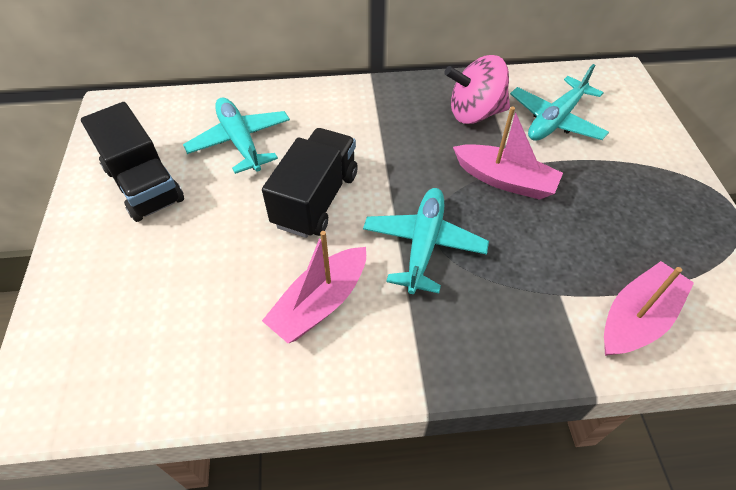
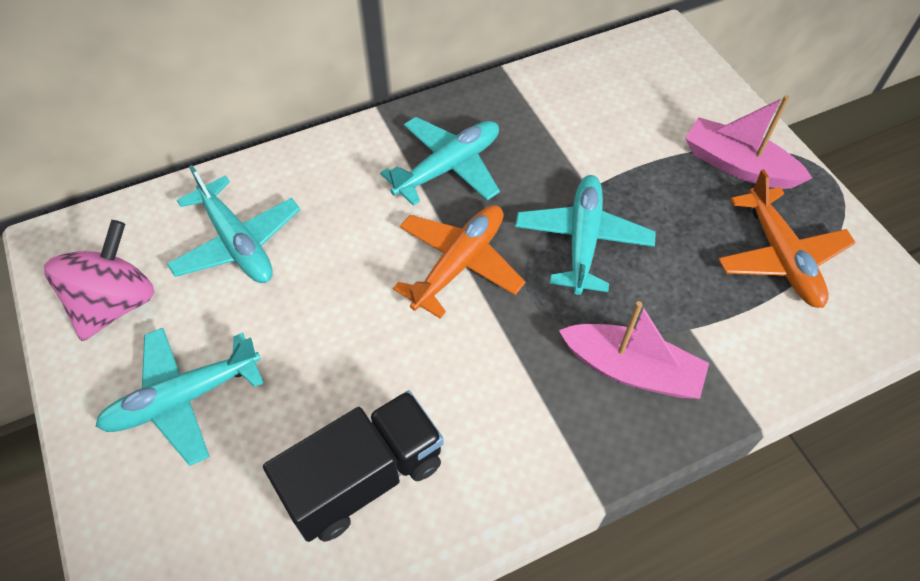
black truck: 2 -> 1
orange plane: 0 -> 2
pink boat: 3 -> 2
turquoise plane: 3 -> 4

